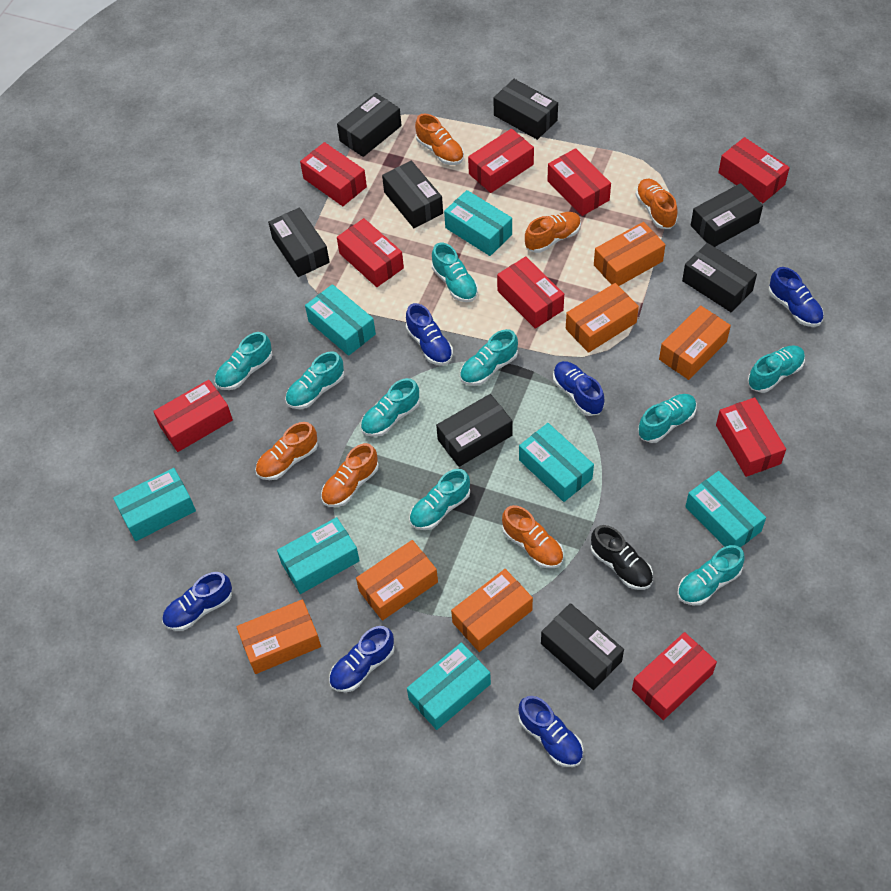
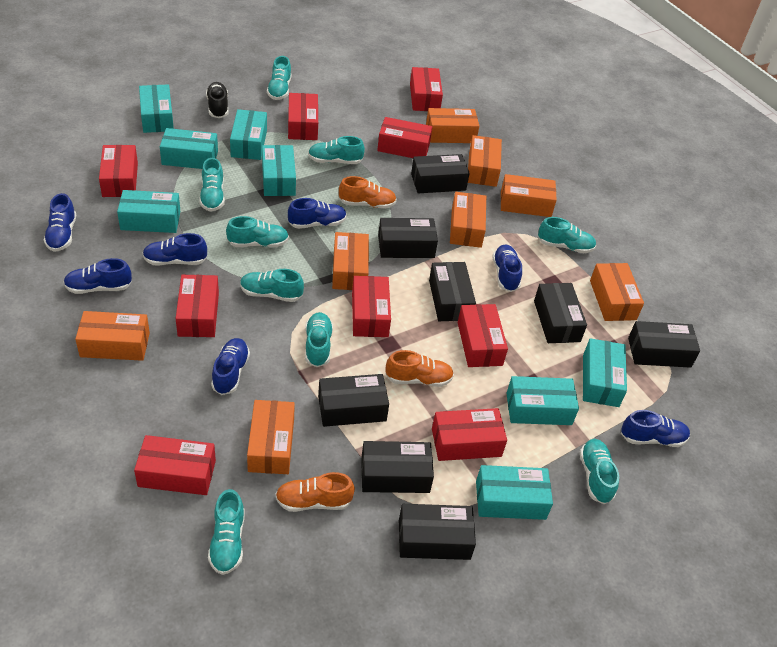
blue shoe: 6 -> 7
orange box: 6 -> 8
orange shoe: 6 -> 3
turquoise box: 7 -> 8

